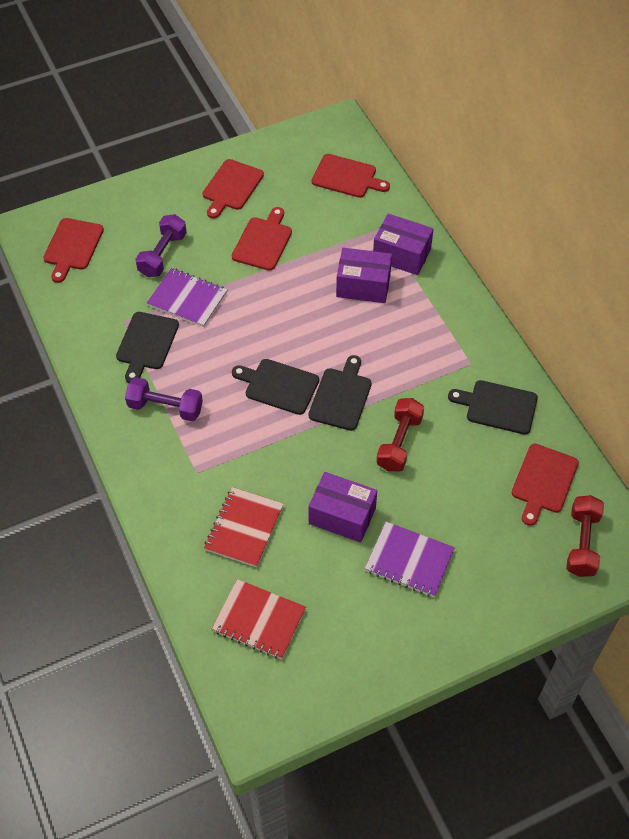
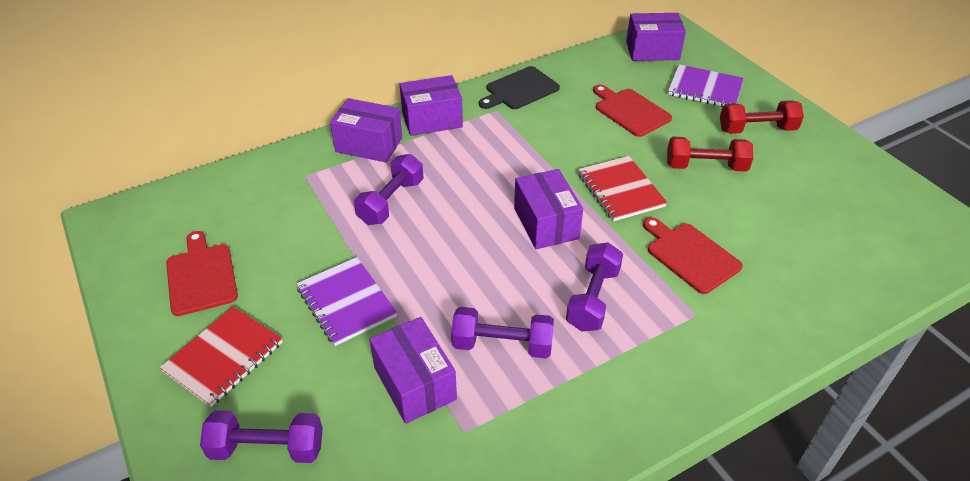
black cutting board: 4 -> 1
purple box: 3 -> 5
purple dumbbell: 2 -> 4
red cutting board: 5 -> 3

